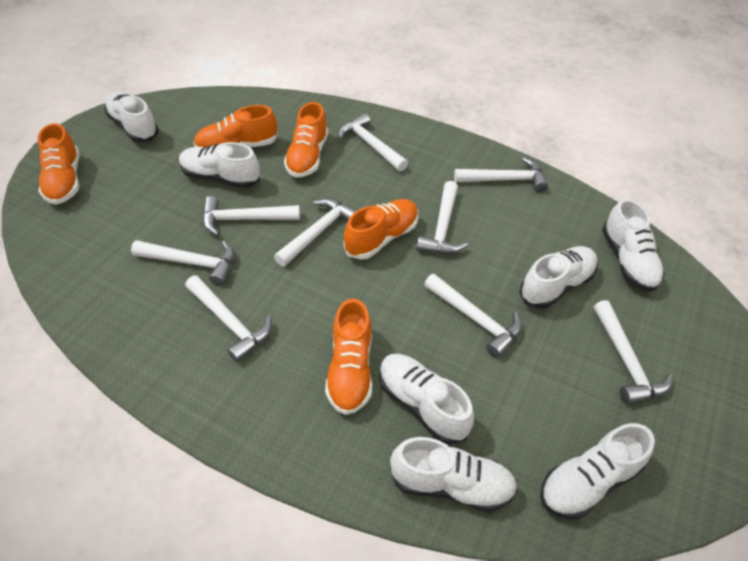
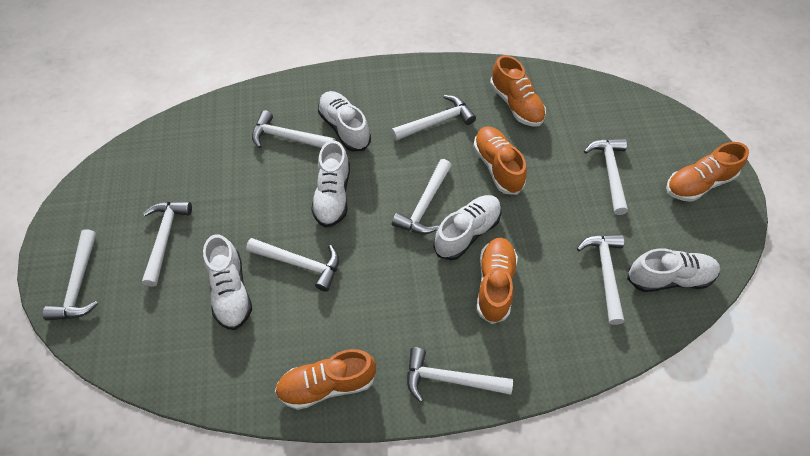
white shoe: 7 -> 5

